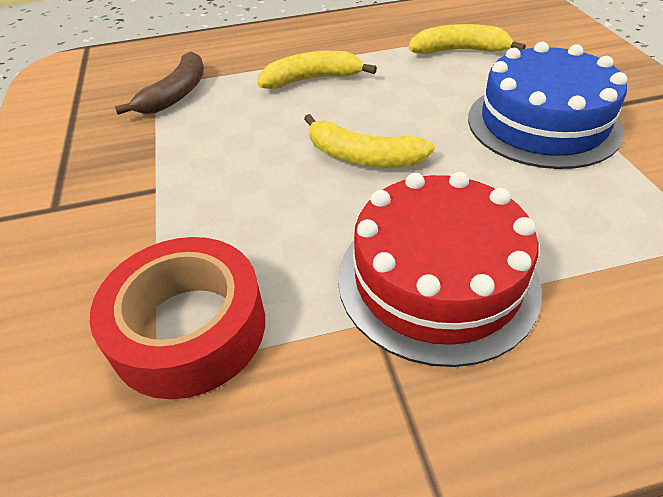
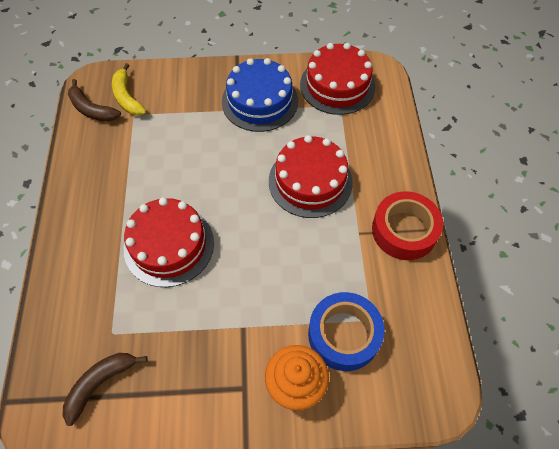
blue tape: 0 -> 1
brown banana: 1 -> 2
orange cupcake: 0 -> 1
red cake: 1 -> 3
yellow banana: 3 -> 1

